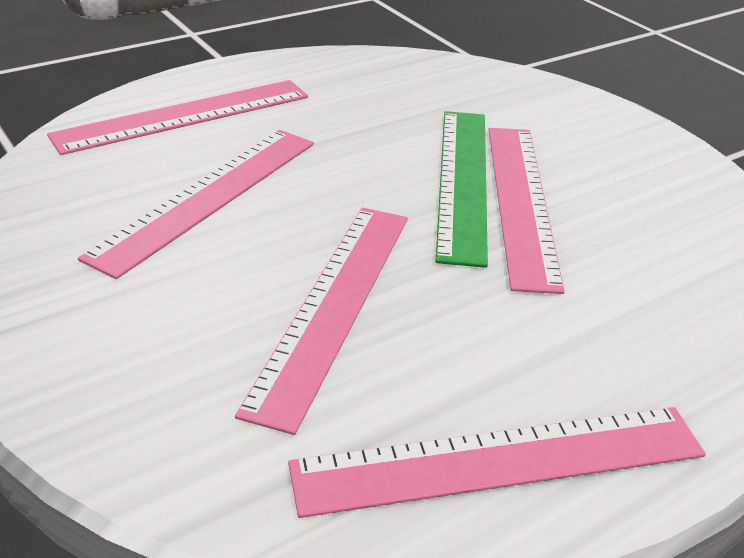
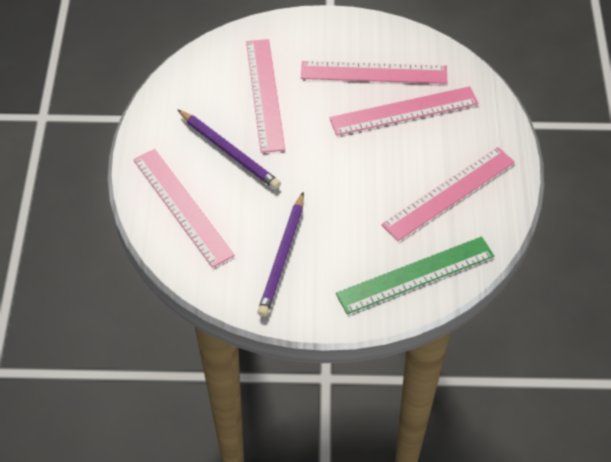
purple pencil: 0 -> 2

